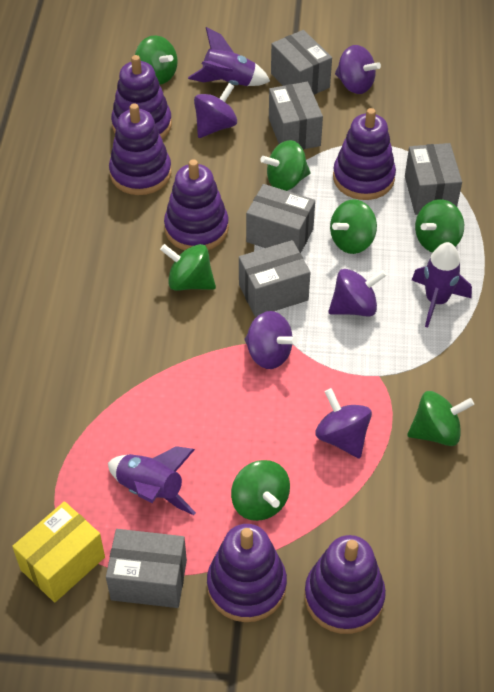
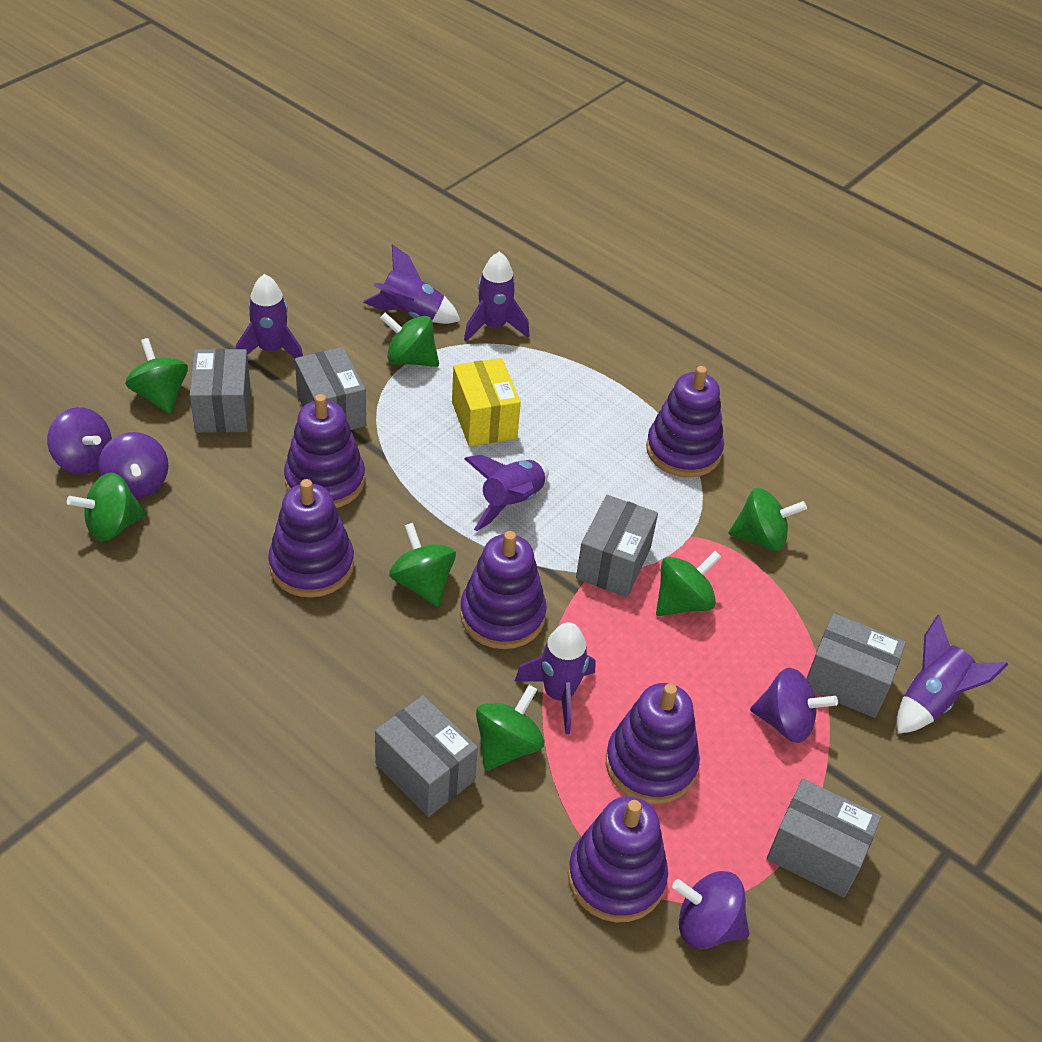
purple rocket: 3 -> 6
purple spinning top: 5 -> 4

